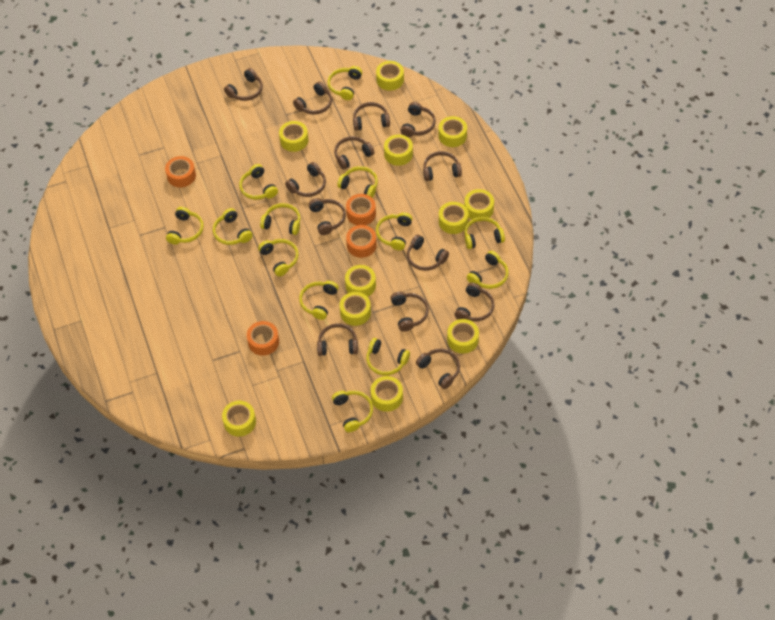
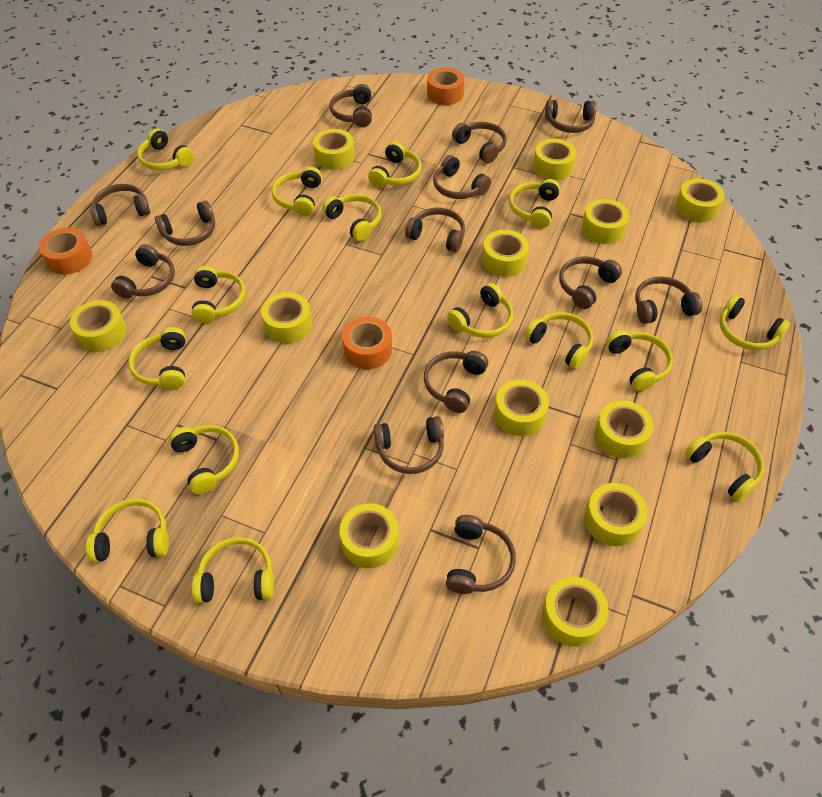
orange tape: 4 -> 3
yellow headphones: 13 -> 15
yellow tape: 11 -> 12

